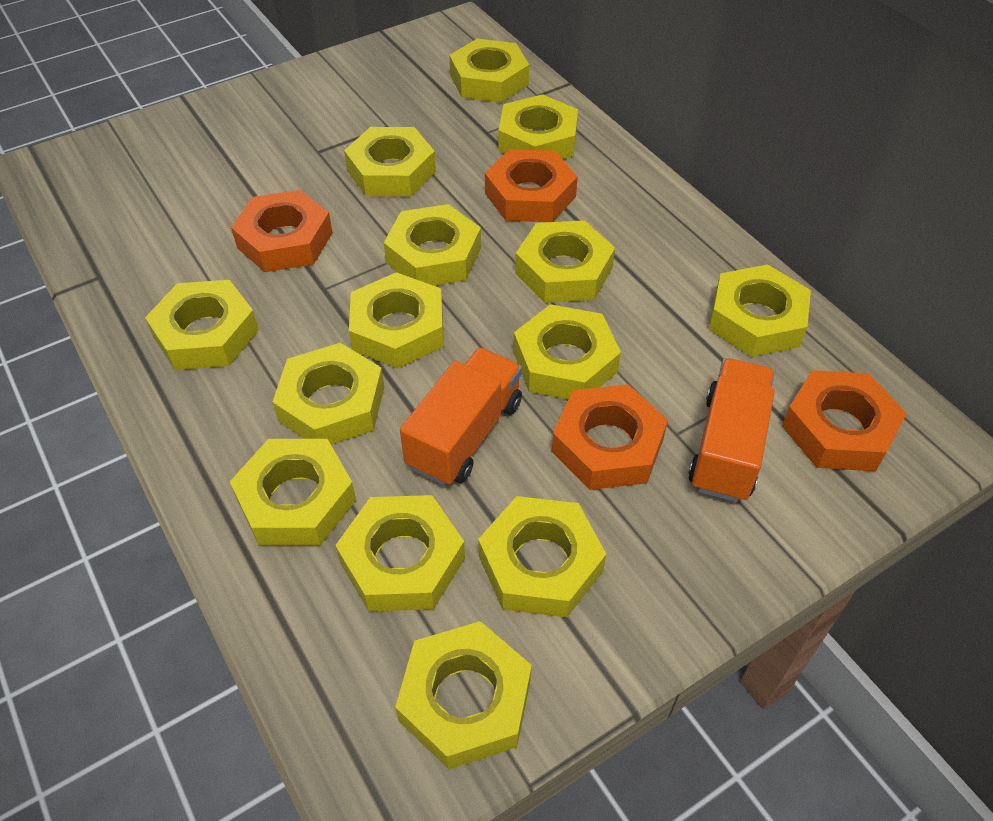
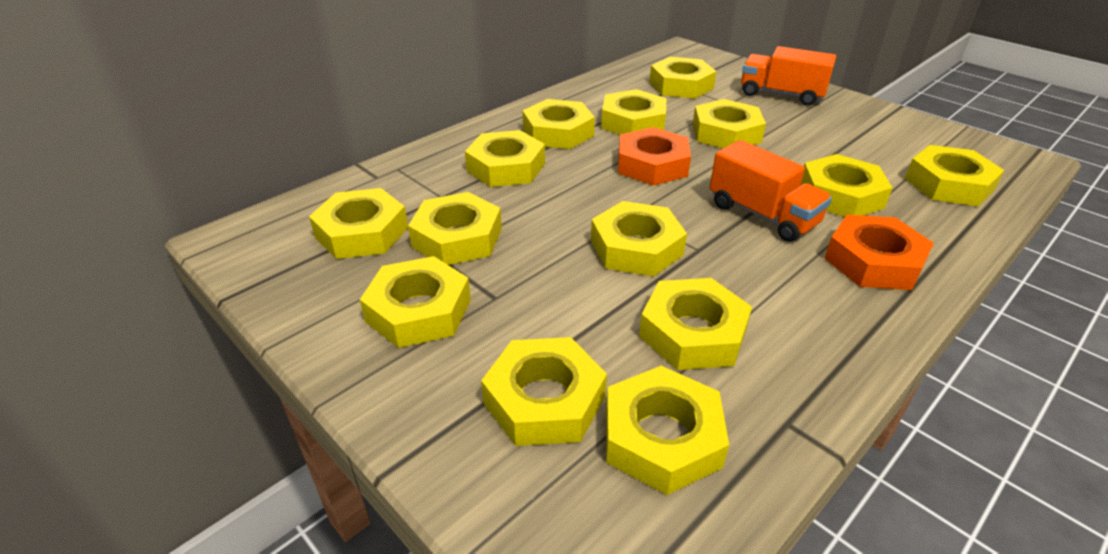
orange nut: 4 -> 2

